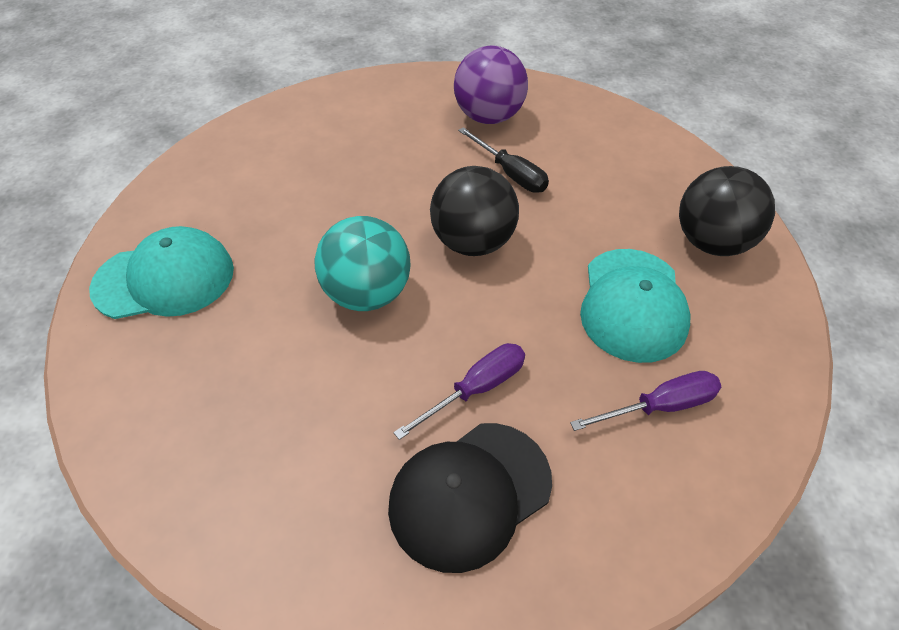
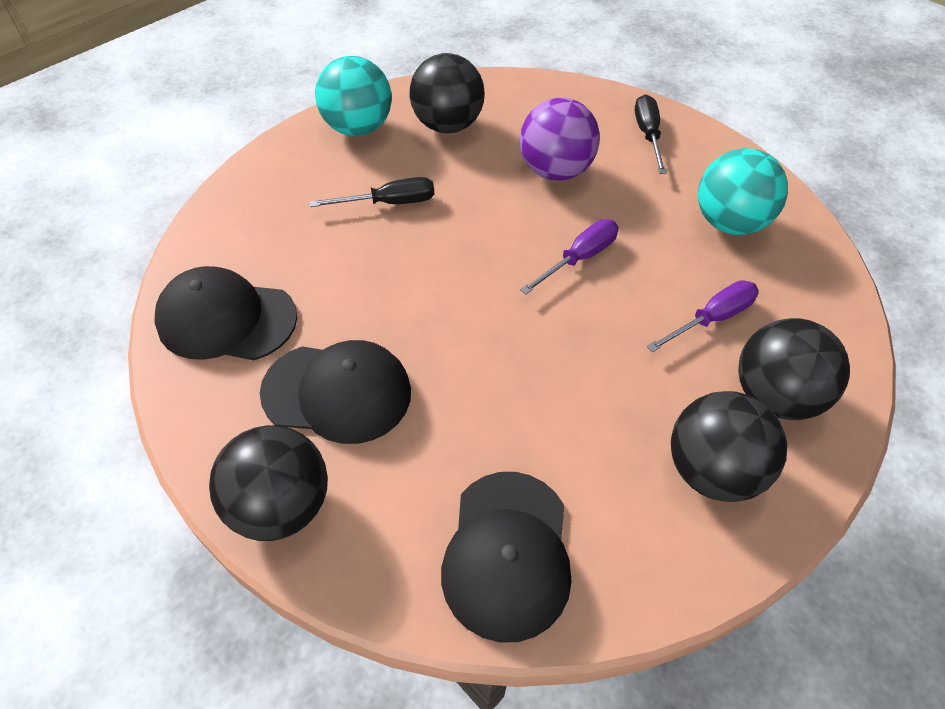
black ball: 2 -> 4
black cap: 1 -> 3
black screwdriver: 1 -> 2
turquoise ball: 1 -> 2
turquoise cap: 2 -> 0

